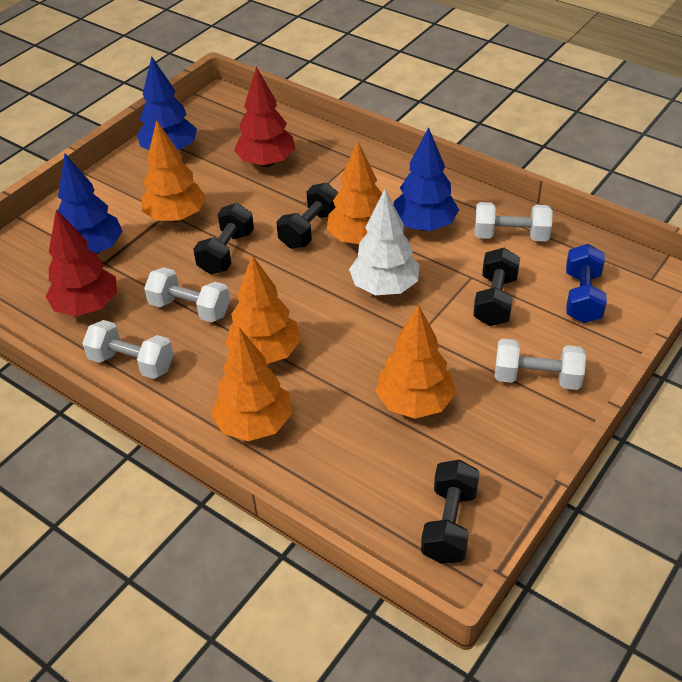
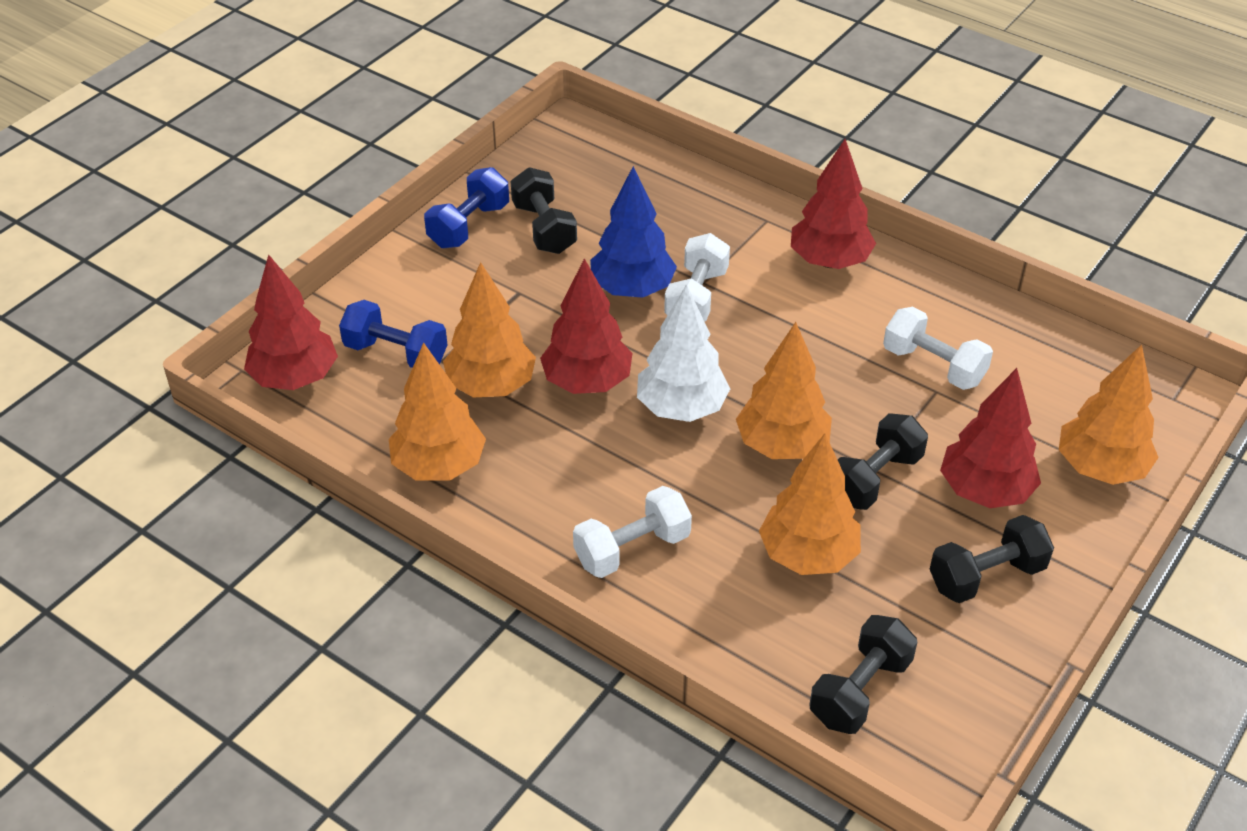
blue dumbbell: 1 -> 2
blue tree: 3 -> 1
red tree: 2 -> 4
white dumbbell: 4 -> 3

